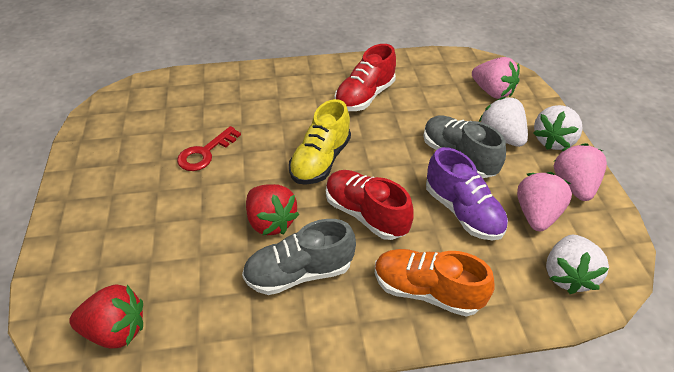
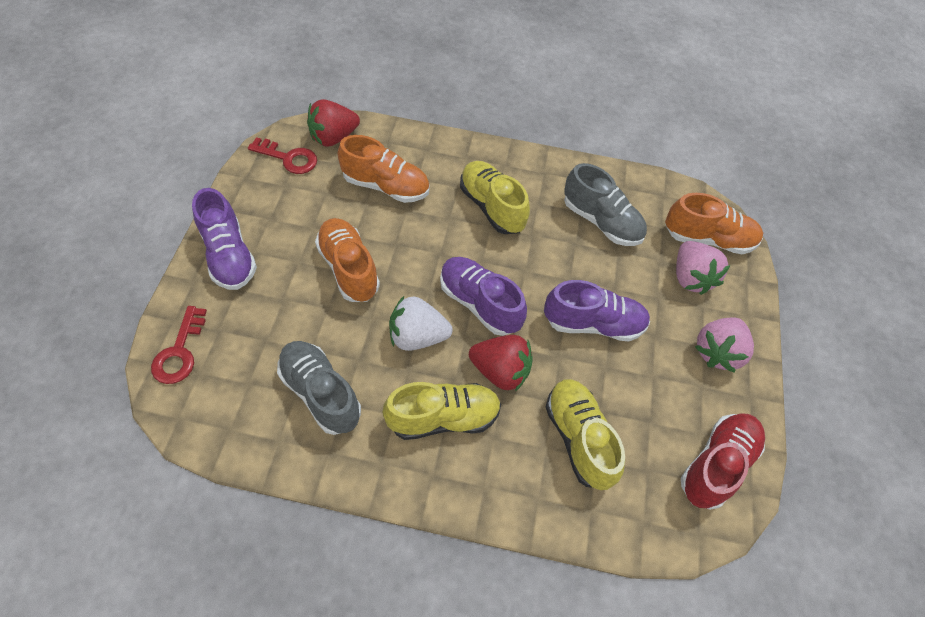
orange shoe: 1 -> 3
pink strawberry: 3 -> 2
purple shoe: 1 -> 3
red key: 1 -> 2
red shoe: 2 -> 1
white strawberry: 3 -> 1
yellow shoe: 1 -> 3

